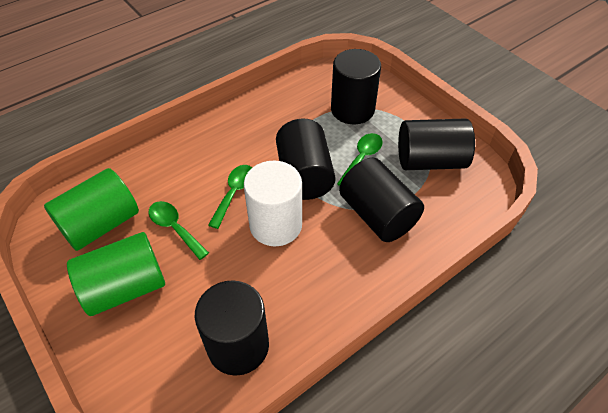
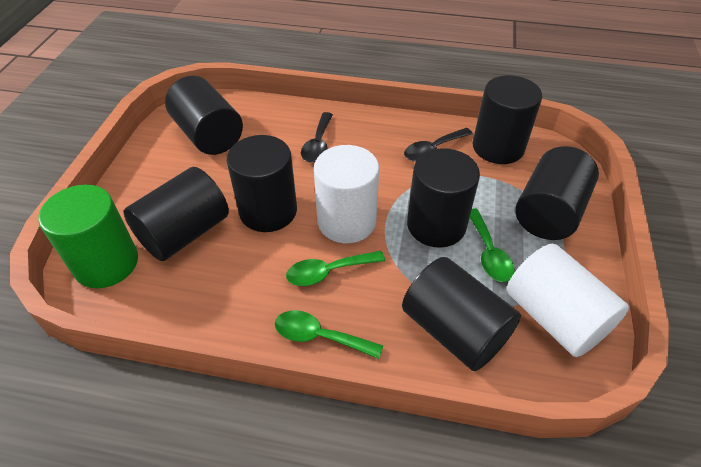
black cylinder: 5 -> 7
black spoon: 0 -> 2
green cylinder: 2 -> 1
white cylinder: 1 -> 2

